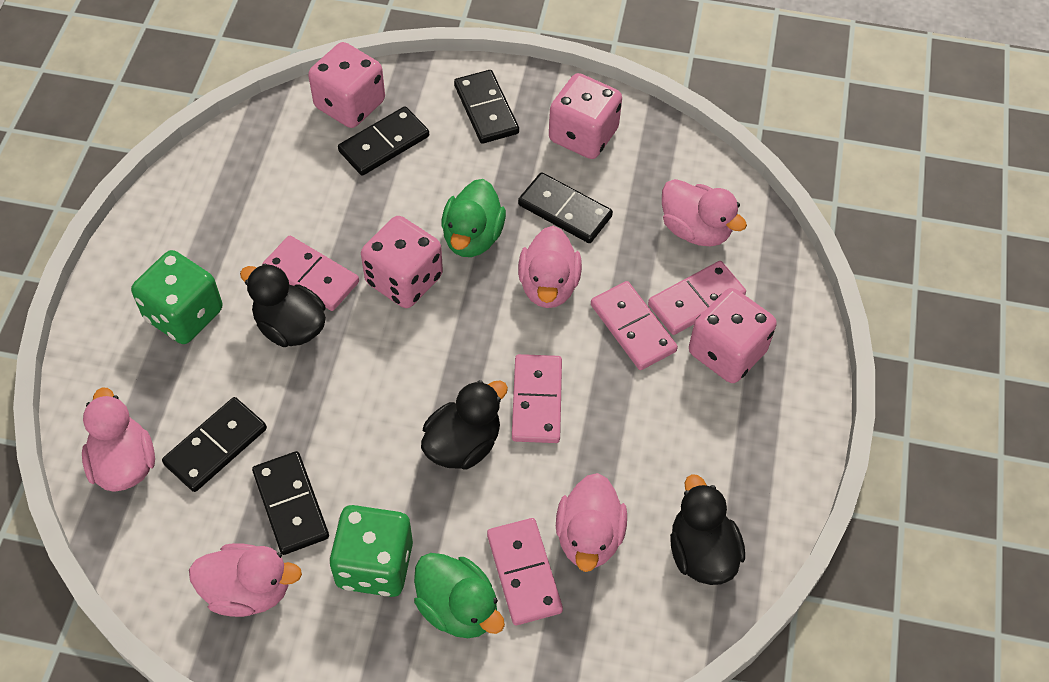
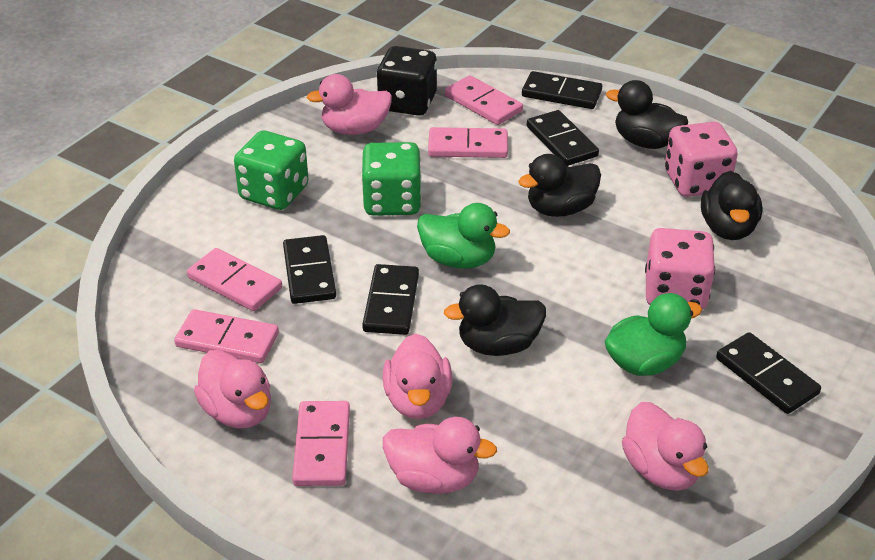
black dice: 0 -> 1
black duck: 3 -> 4
pink dice: 4 -> 2

